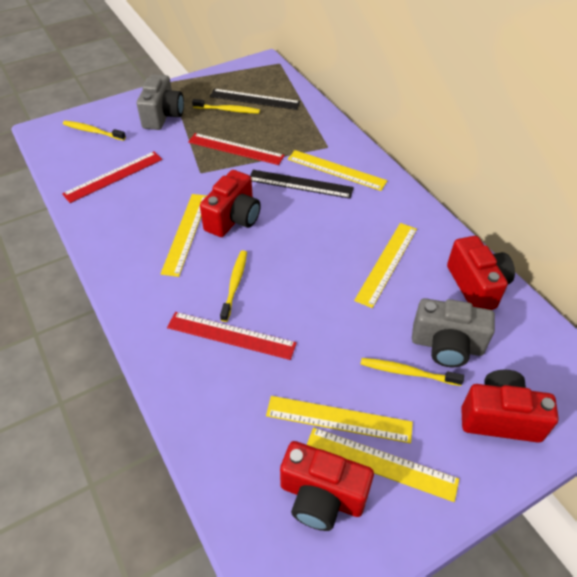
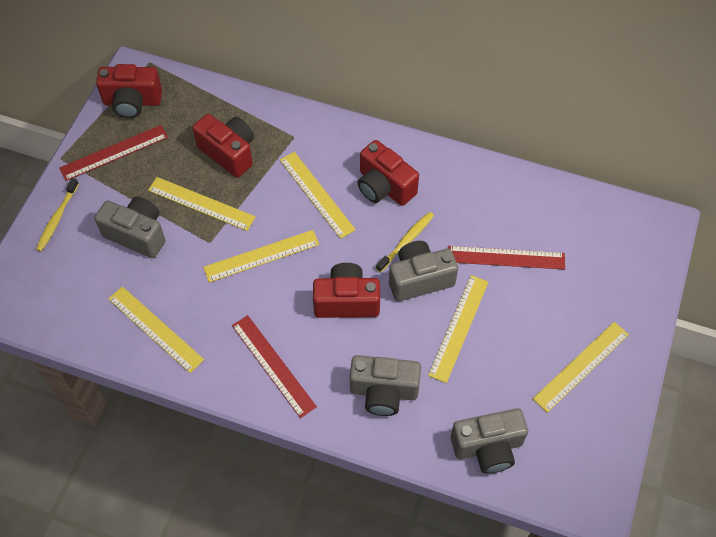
black ruler: 2 -> 0
grey camera: 2 -> 4
yellow ruler: 5 -> 6
yellow toothbrush: 4 -> 2

